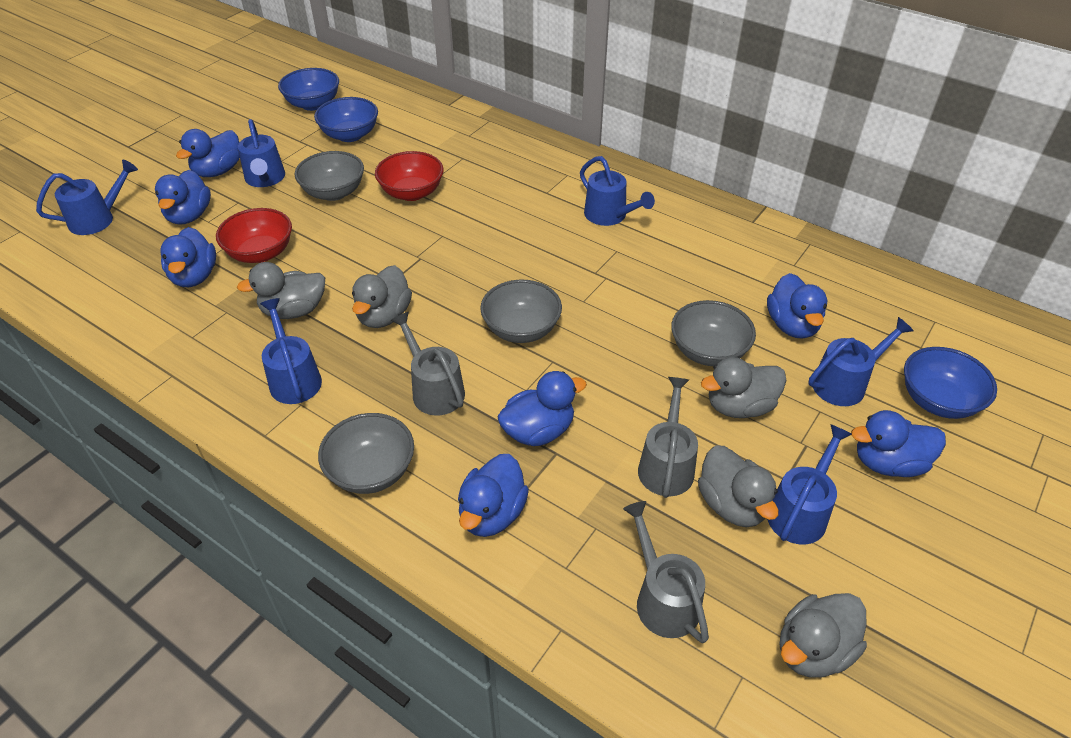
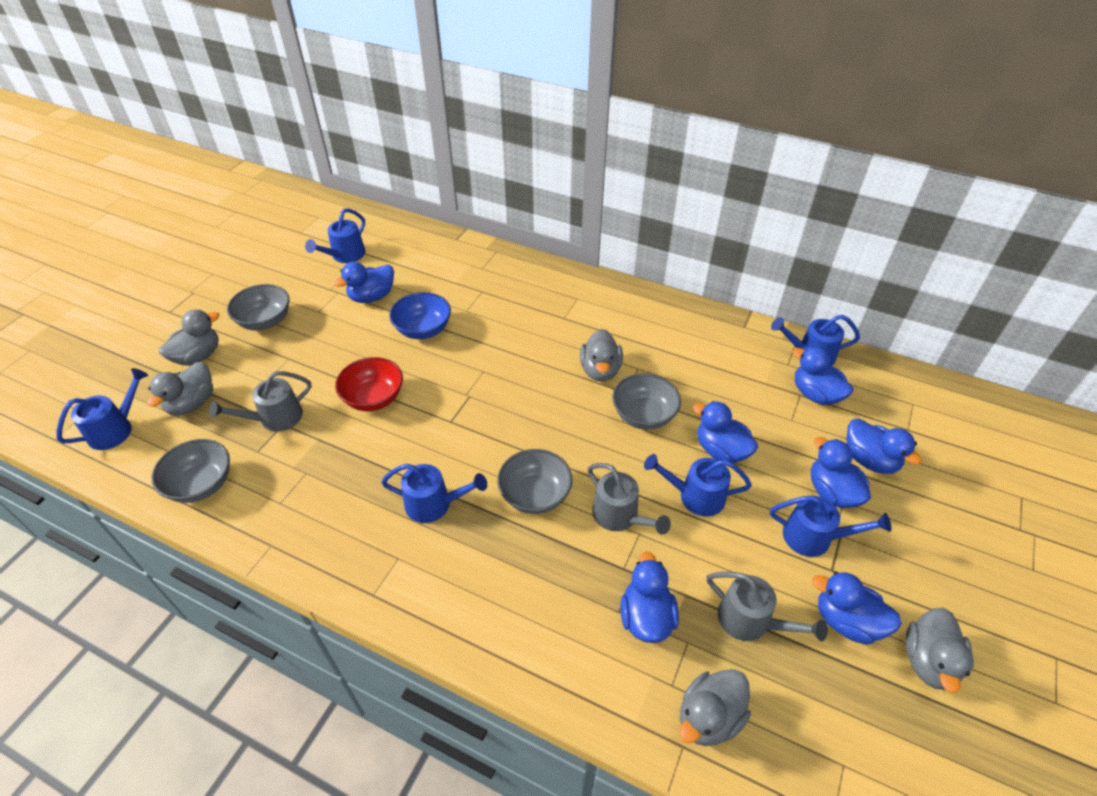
blue bowl: 3 -> 1
red bowl: 2 -> 1

